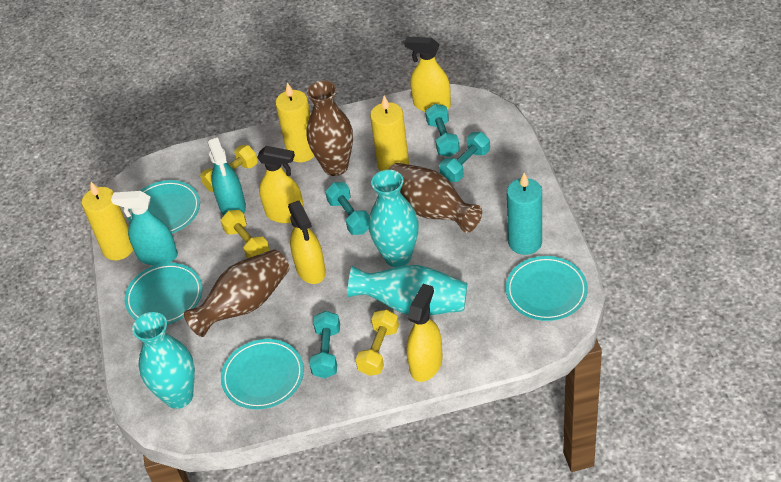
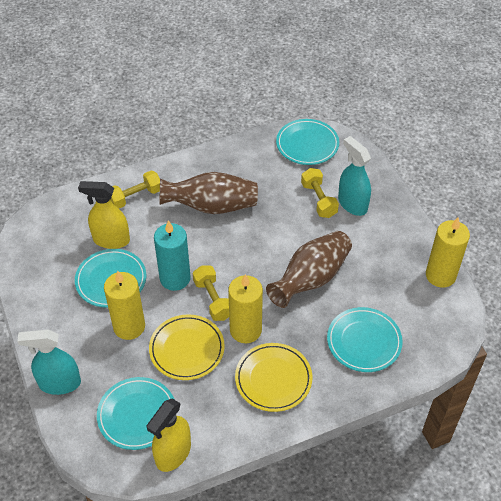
brown vase: 3 -> 2
turquoise dumbbell: 4 -> 0
turquoise vase: 3 -> 0
yellow plate: 0 -> 2
yellow spray bottle: 4 -> 2

